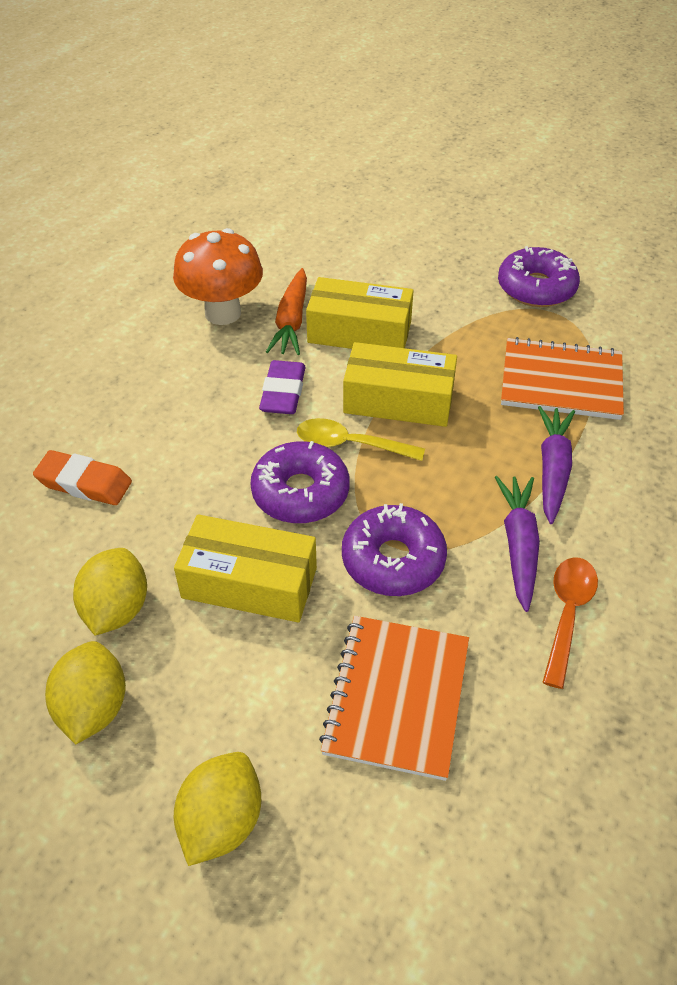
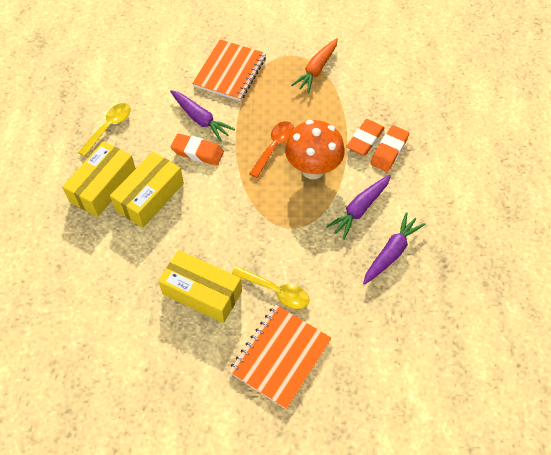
orange eraser: 1 -> 3
purple carrot: 2 -> 3
purple donut: 3 -> 0
purple eraser: 1 -> 0
yellow lemon: 3 -> 0
yellow spoon: 1 -> 2

